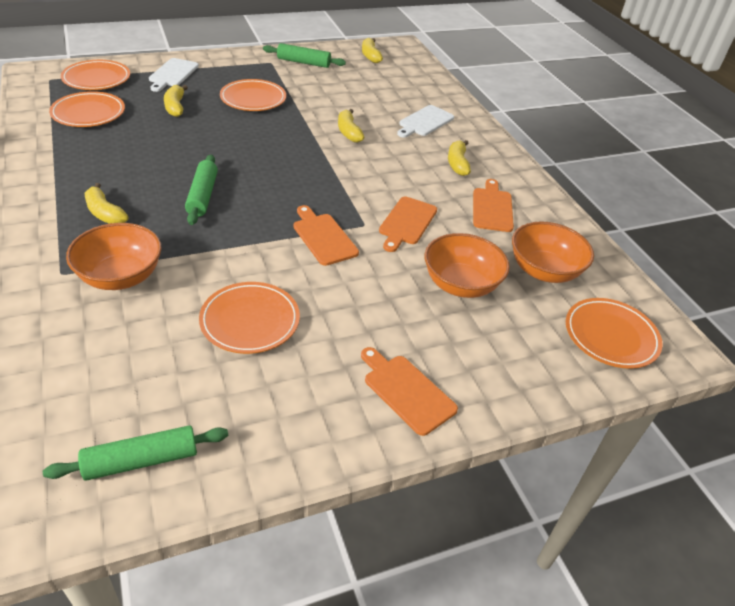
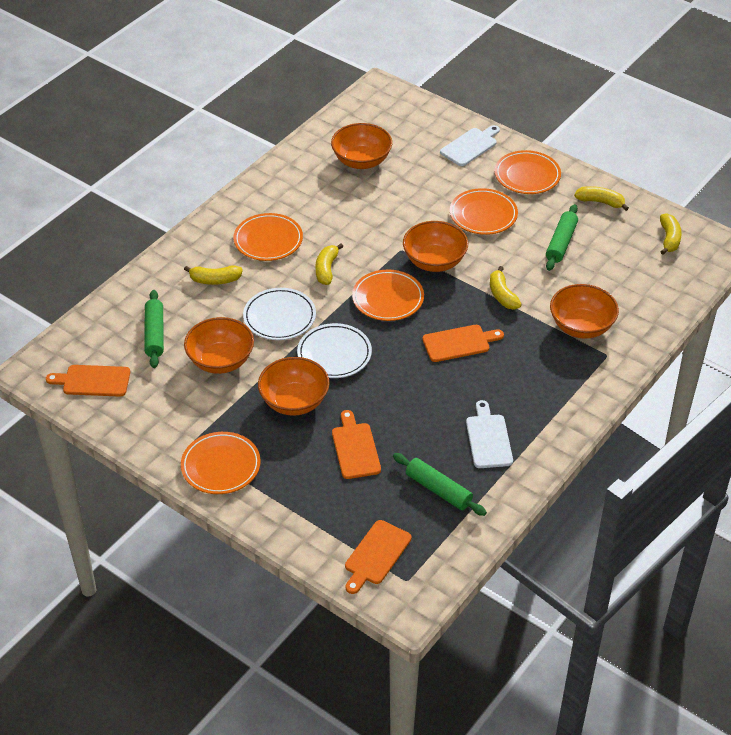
orange bowl: 3 -> 5
white plate: 0 -> 2

